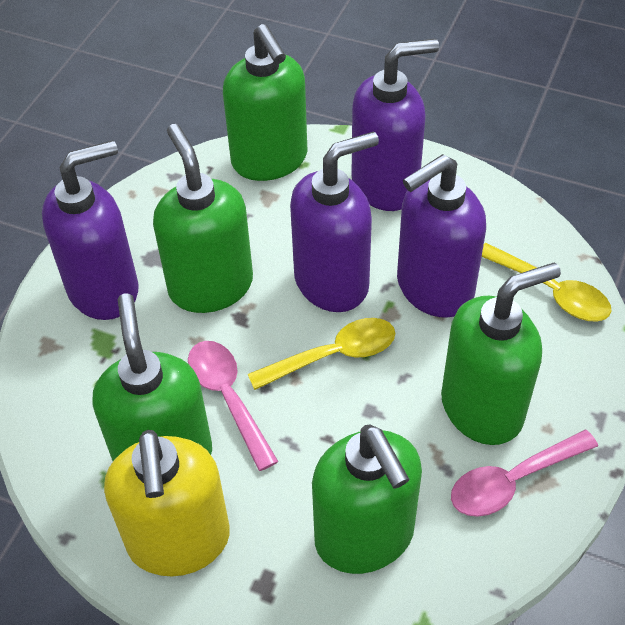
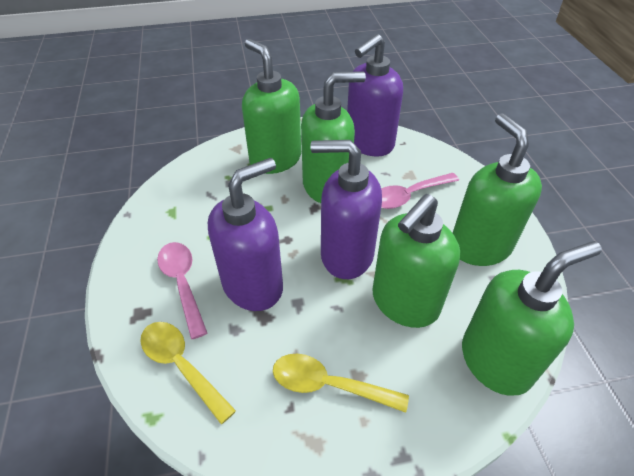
purple soap dispenser: 4 -> 3
yellow soap dispenser: 1 -> 0

